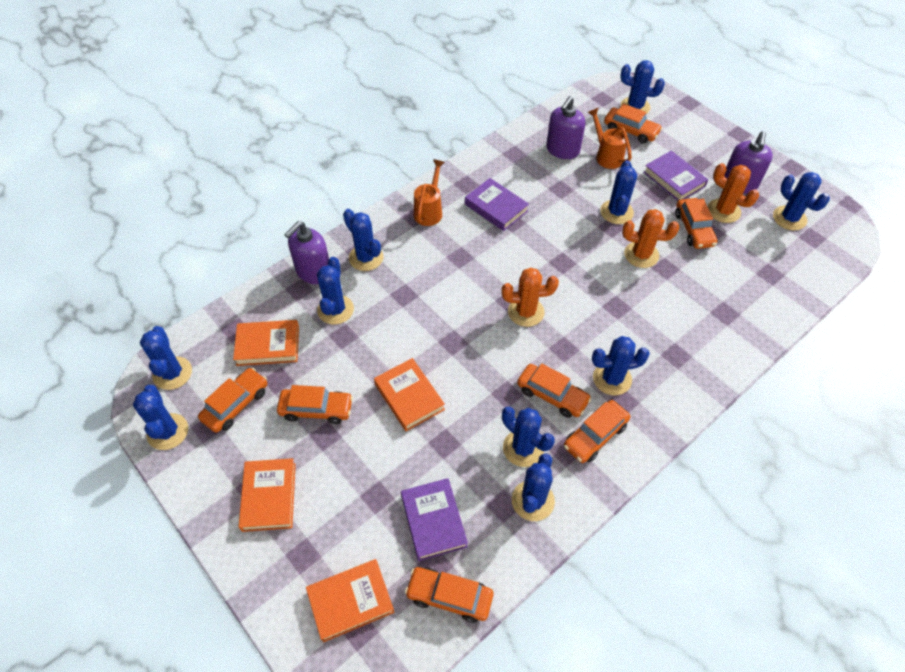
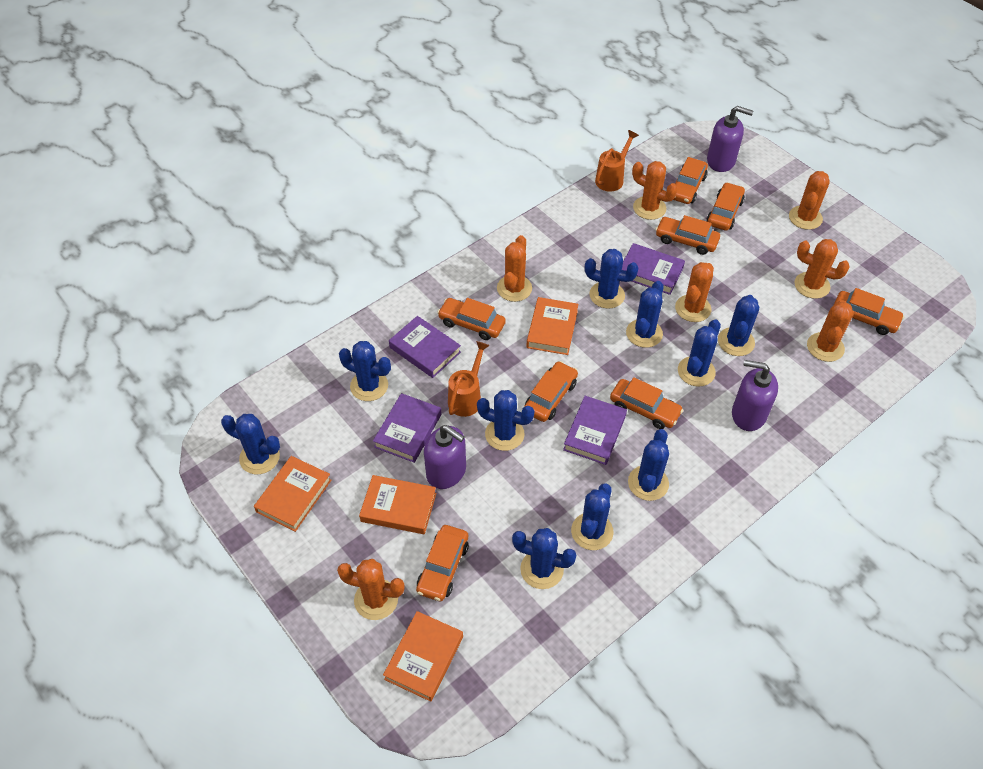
orange cactus: 3 -> 7
orange car: 7 -> 8
purple book: 3 -> 4

